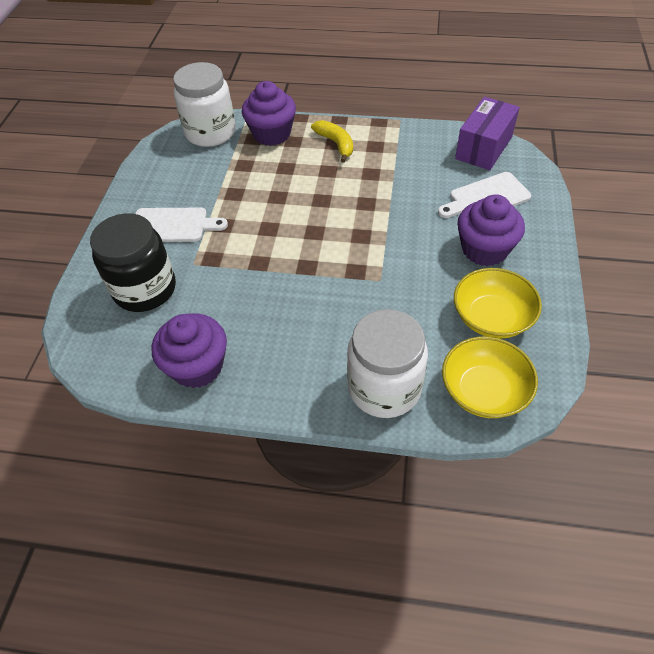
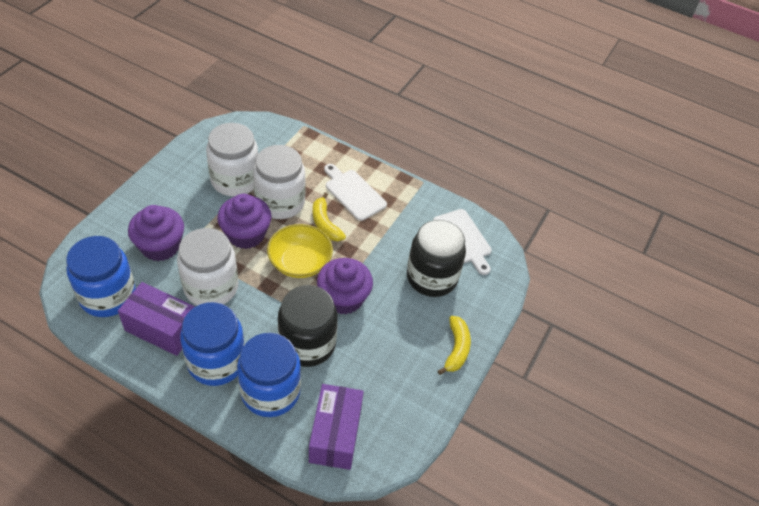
black jar: 1 -> 2
blue jar: 0 -> 3
purple box: 1 -> 2
white jar: 2 -> 3
yellow banana: 1 -> 2
yellow bowl: 2 -> 1

